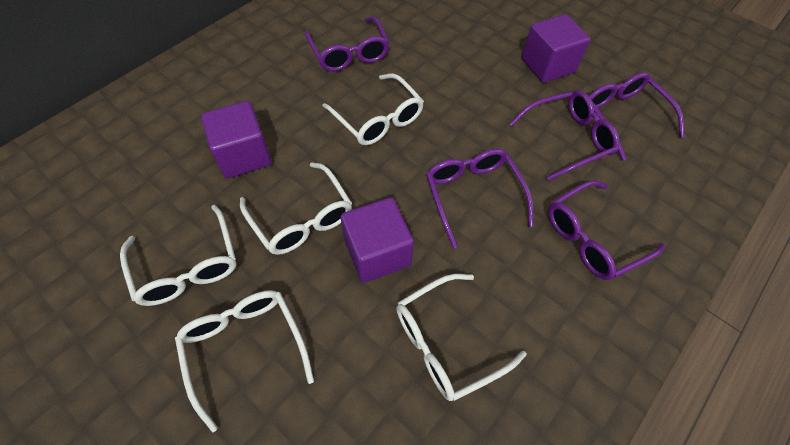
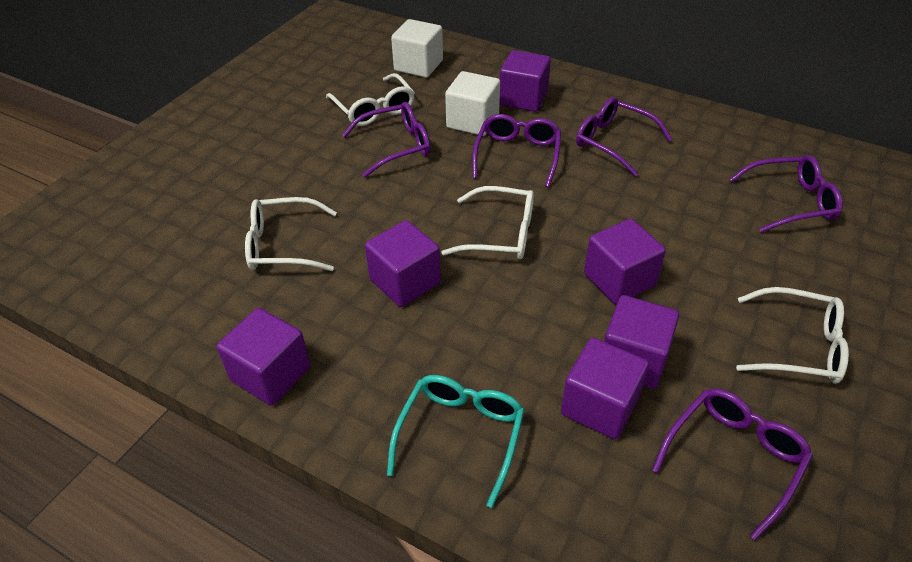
purple cube: 3 -> 6
turquoise glasses: 0 -> 1
white cube: 0 -> 2
white glasses: 5 -> 4

